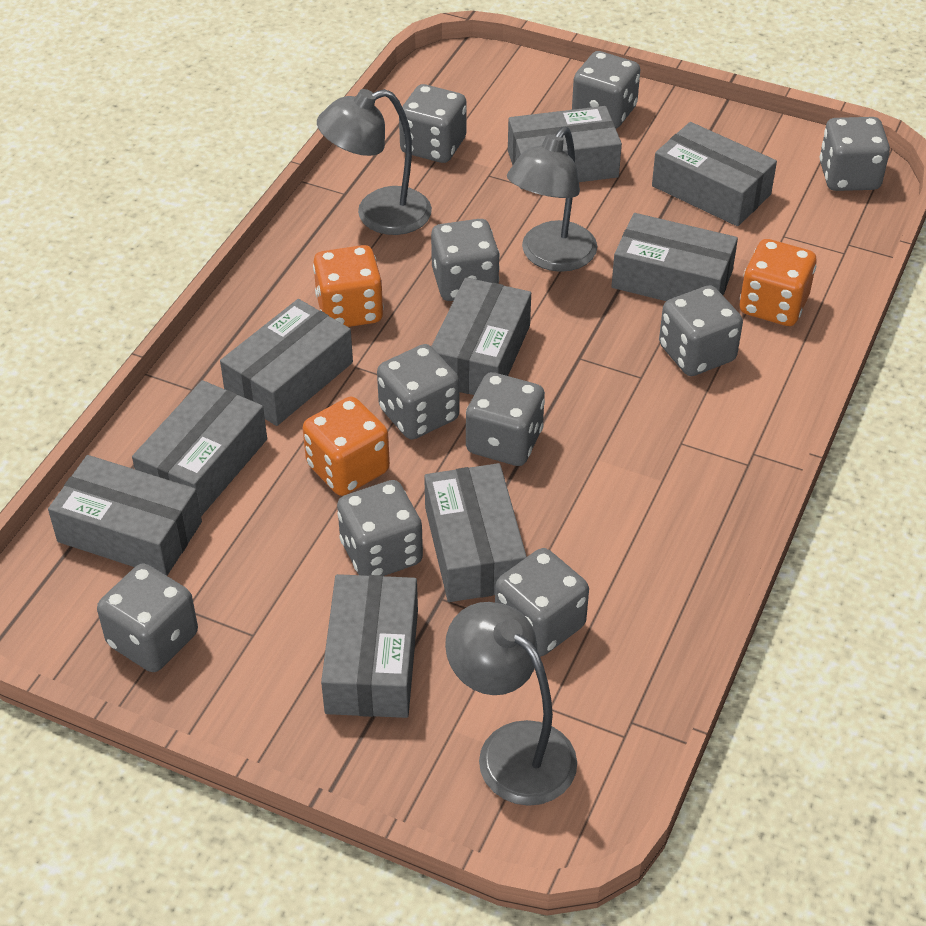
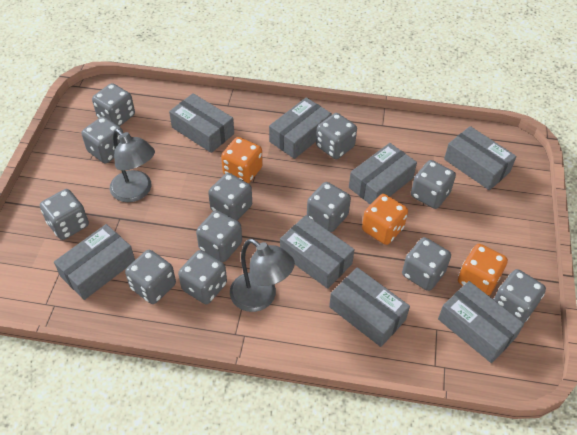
grey box: 9 -> 8
grey dice: 10 -> 12
grey lamp: 3 -> 2

